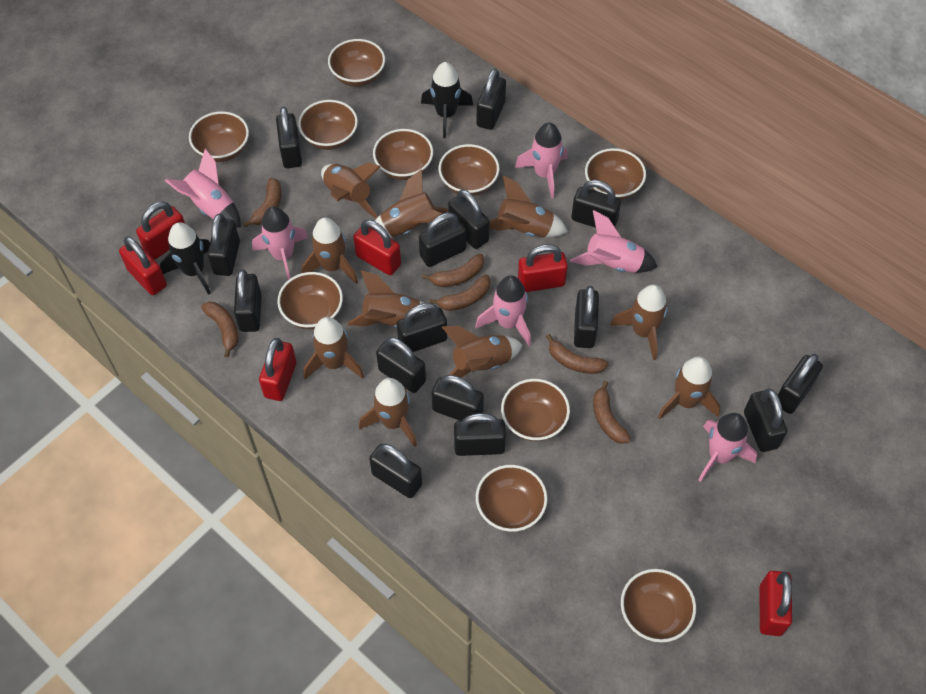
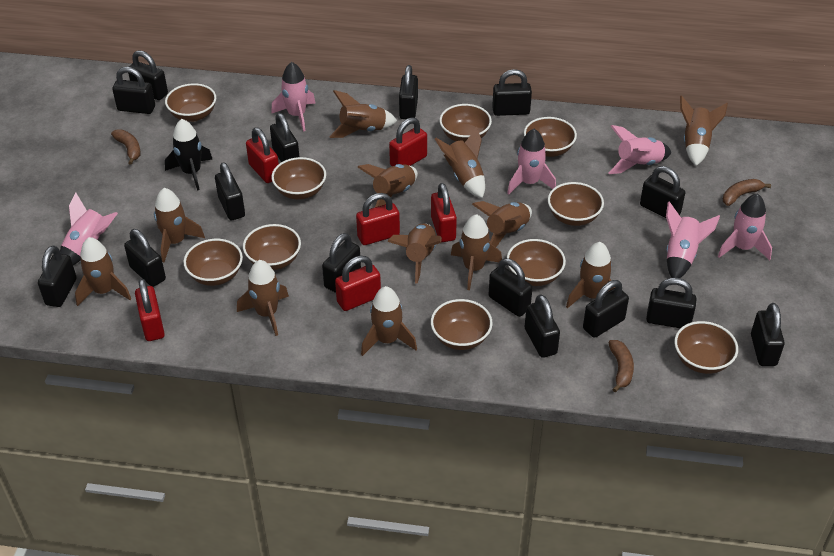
black rocket: 2 -> 1
brown banana: 6 -> 3
brown rocket: 10 -> 12

